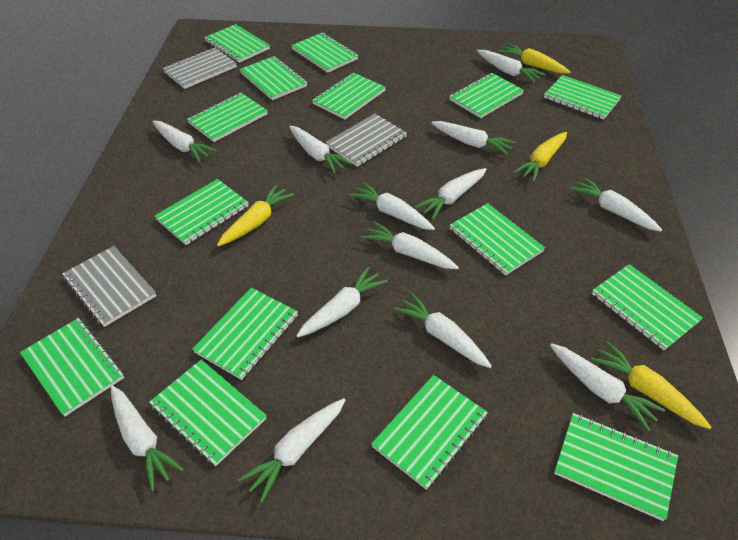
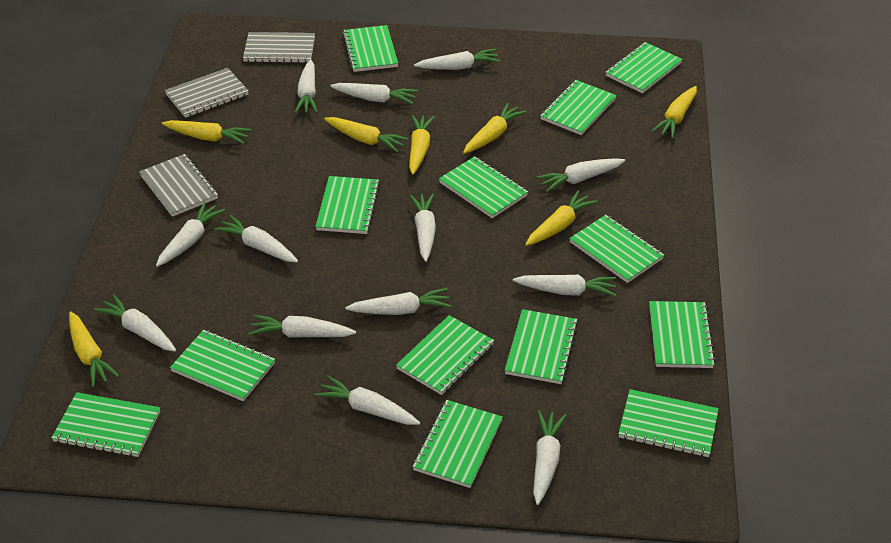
green notebook: 15 -> 13
yellow carrot: 4 -> 7

